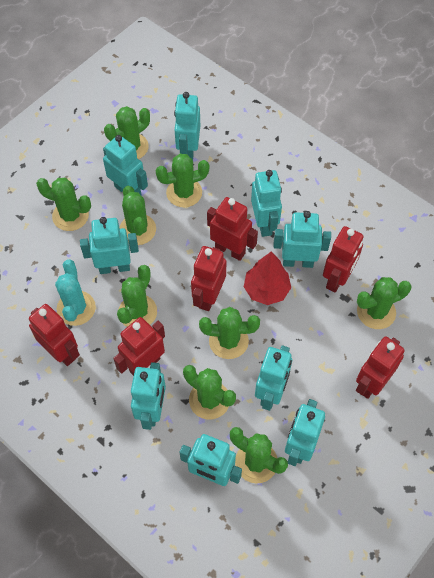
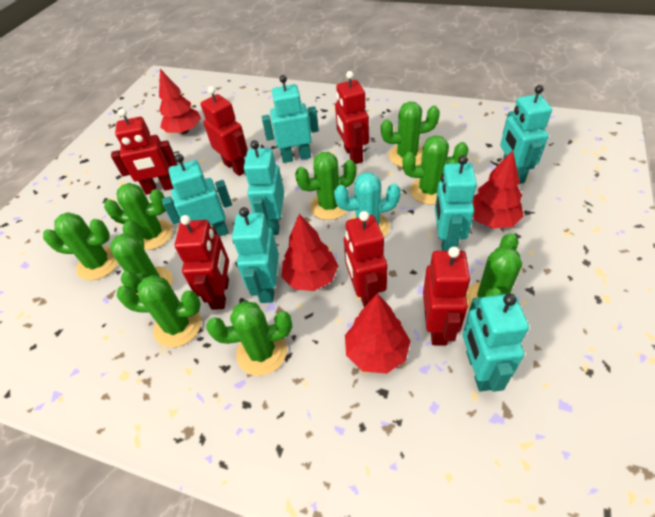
red tree: 1 -> 4
turquoise robot: 9 -> 7

